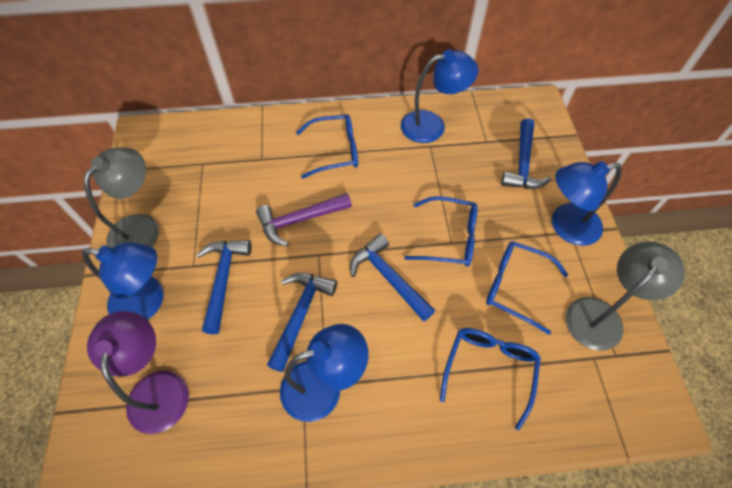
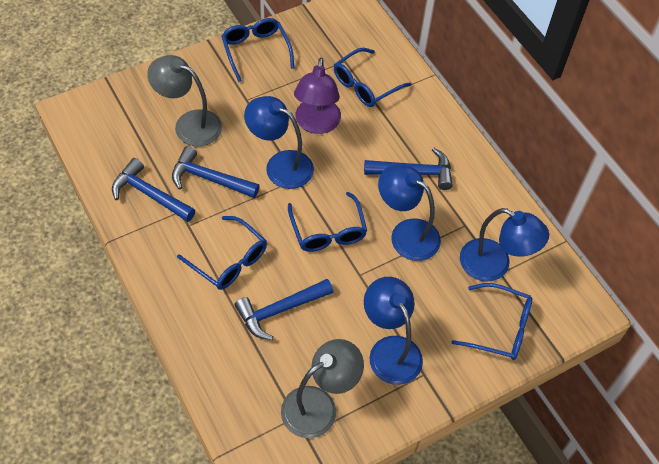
blue glasses: 4 -> 5
purple hammer: 1 -> 0

